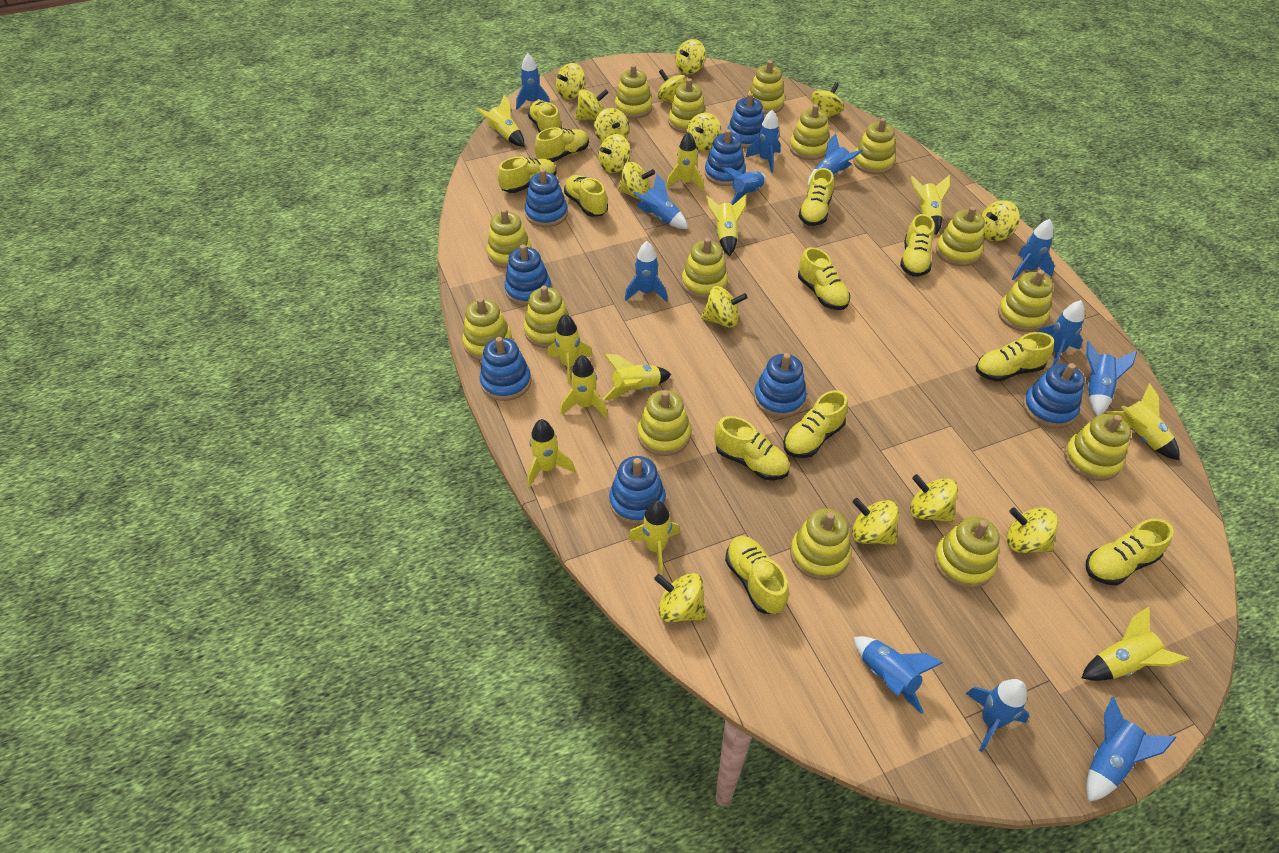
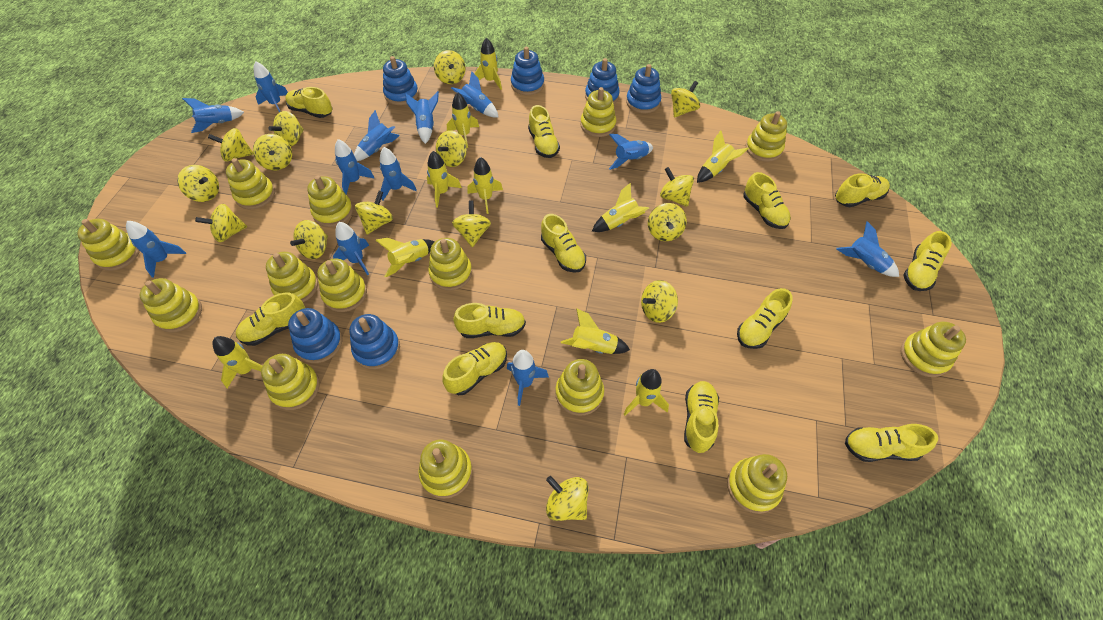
blue stacking toy: 8 -> 6
yellow rocket: 11 -> 10
yellow stacking toy: 15 -> 14

